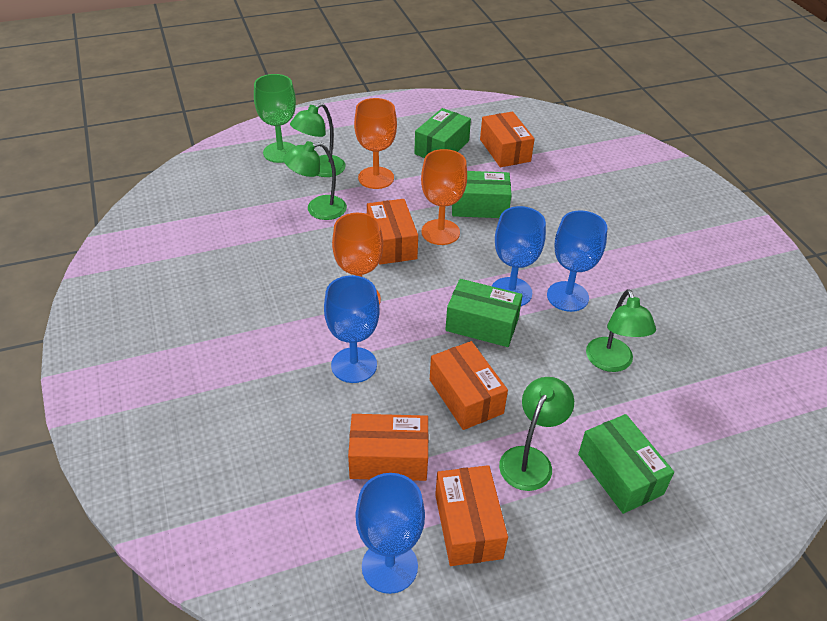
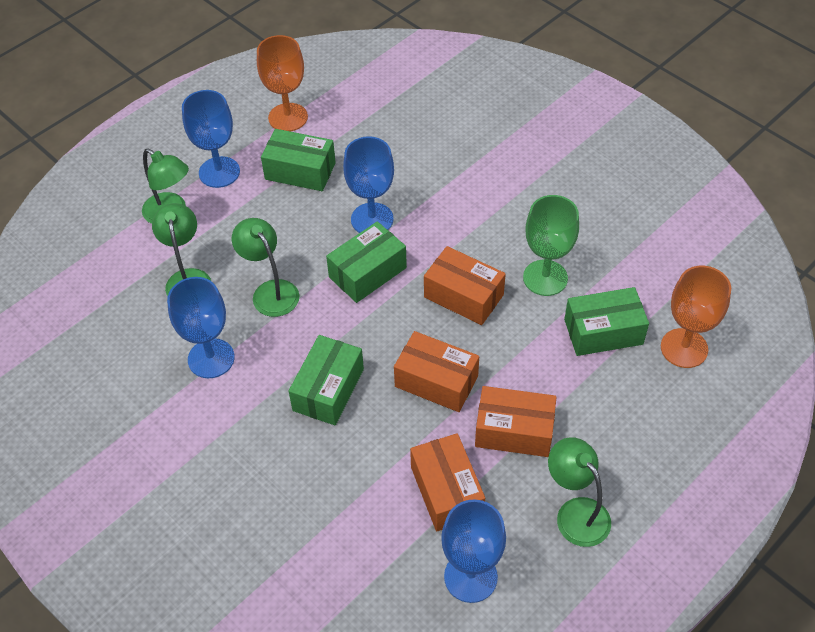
orange box: 5 -> 4
orange goblet: 3 -> 2

